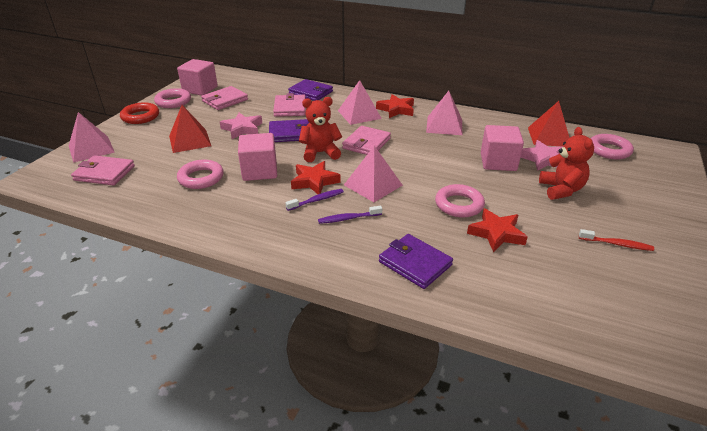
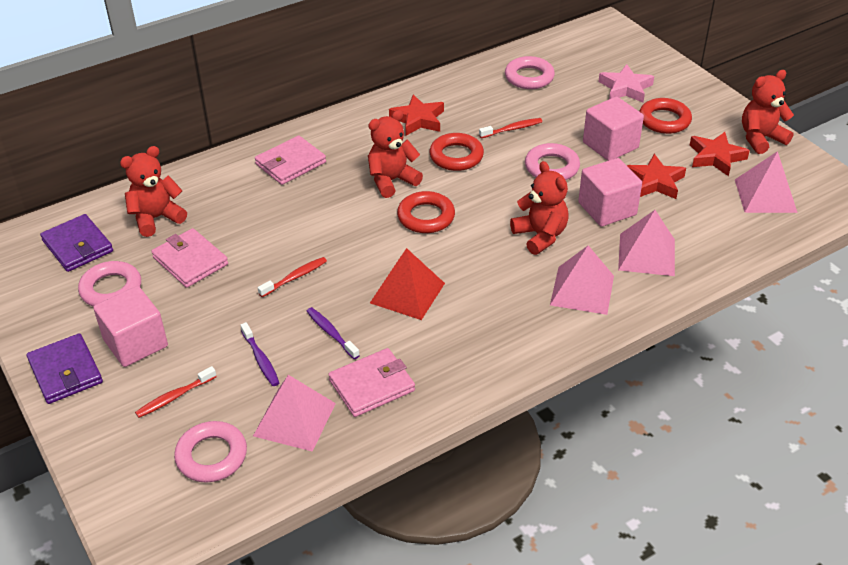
pink star: 2 -> 1
pink wallet: 4 -> 3
purple wallet: 3 -> 2
red pyramid: 2 -> 1
red ring: 1 -> 3
red teddy bear: 2 -> 4
red toothbrush: 1 -> 3

